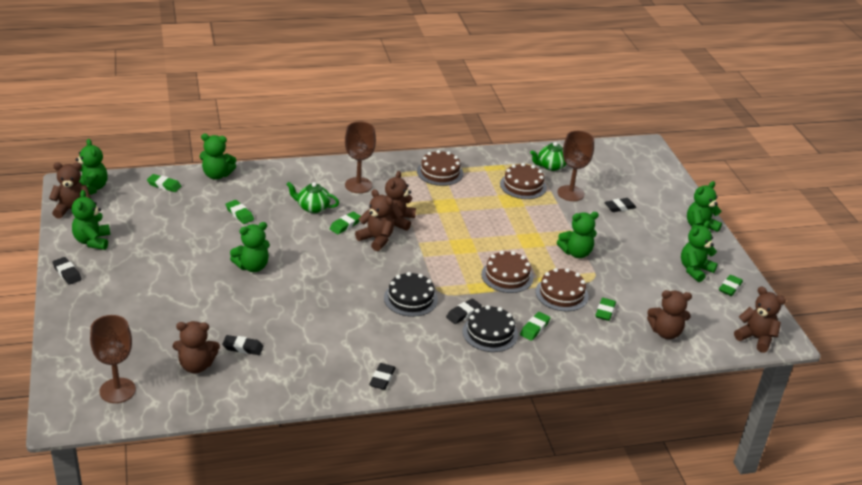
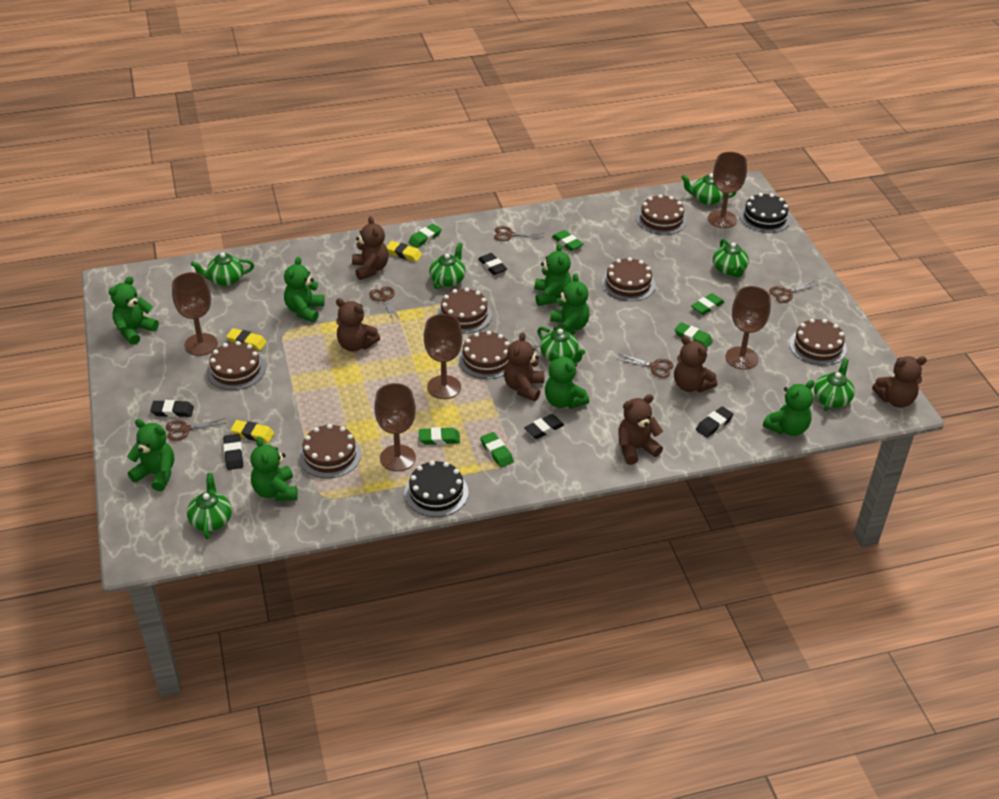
brown cake: 4 -> 7
brown goblet: 3 -> 5
brown scissors: 0 -> 5
green teapot: 2 -> 7
green teddy bear: 7 -> 8
yellow eraser: 0 -> 3

